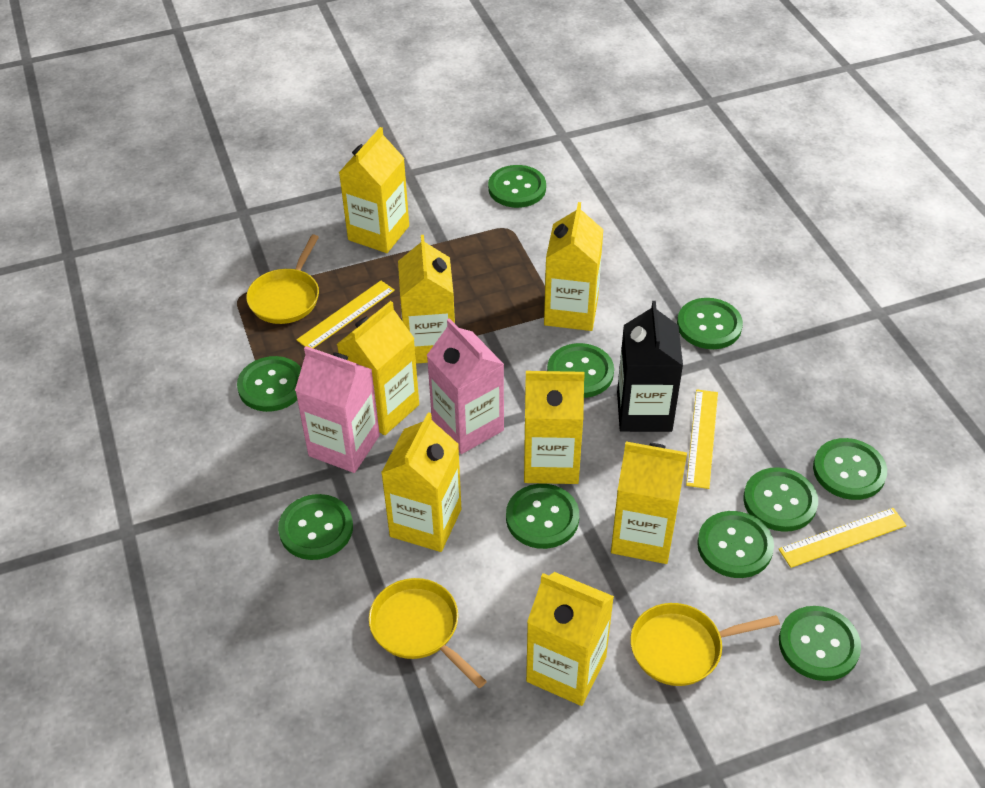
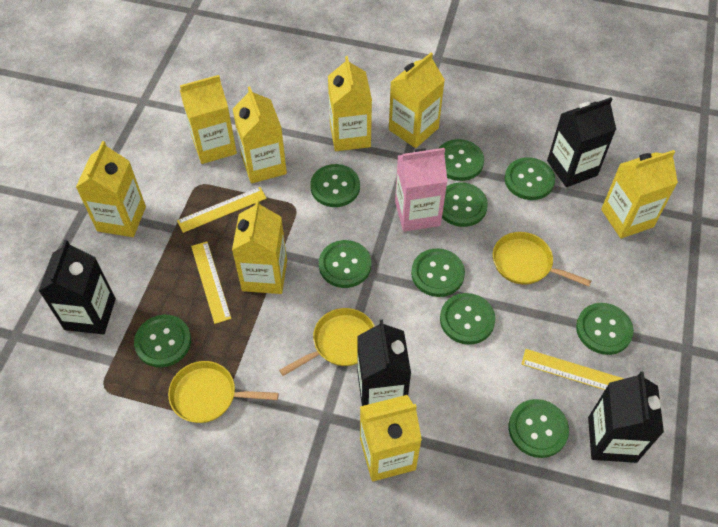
black carton: 1 -> 4
pink carton: 2 -> 1

